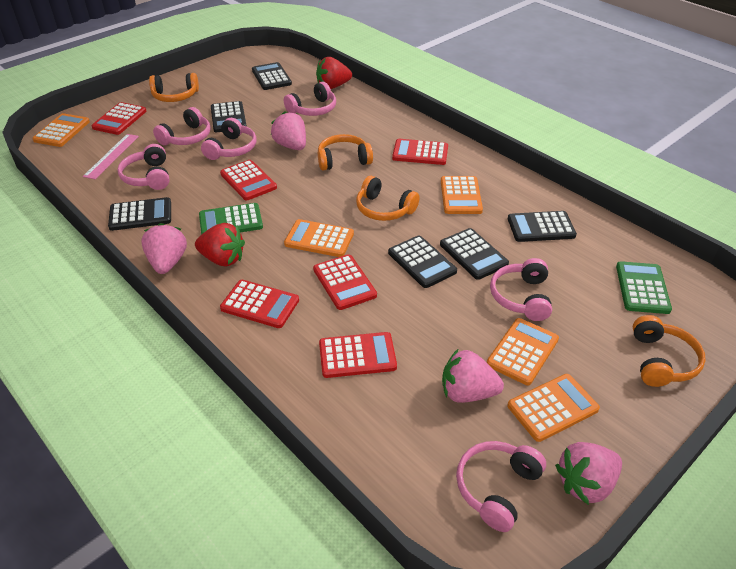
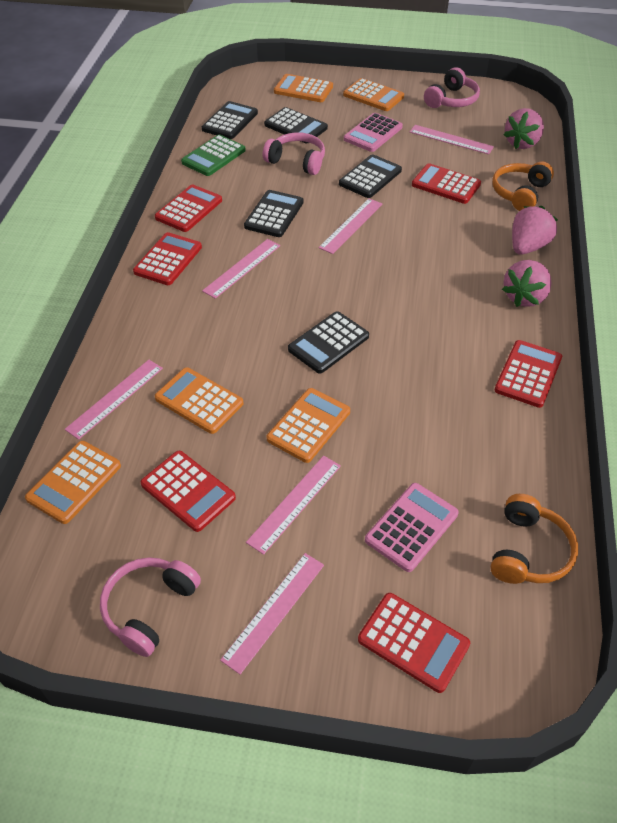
black calculator: 6 -> 5
green calculator: 2 -> 1
orange headphones: 4 -> 2
pink calculator: 0 -> 2
pink headphones: 6 -> 3
pink ruler: 1 -> 6
pink strawberry: 4 -> 3
red strawberry: 2 -> 0

